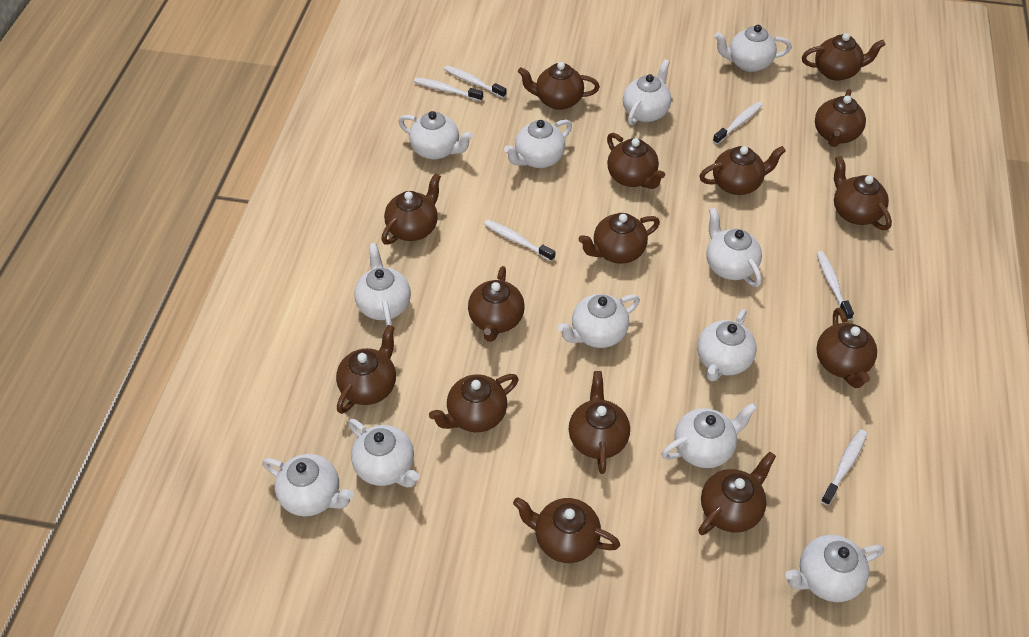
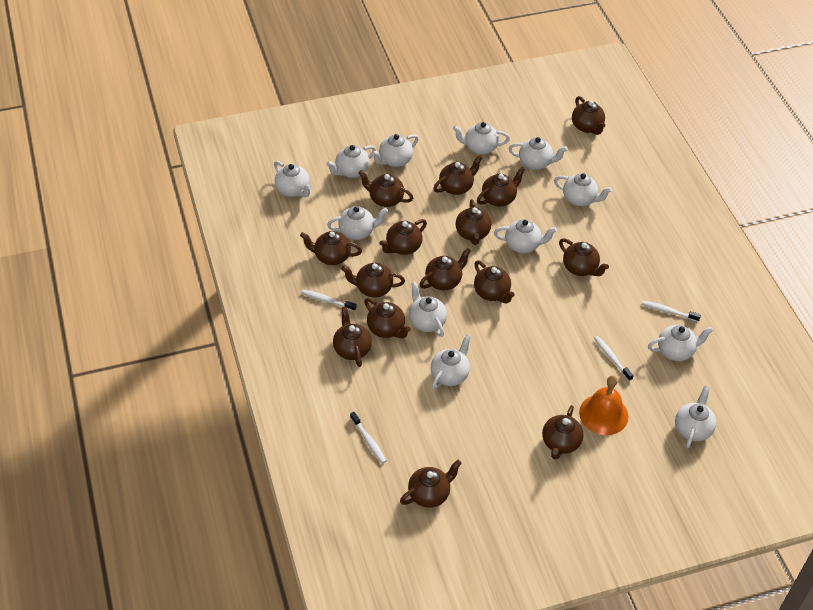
orange bell: 0 -> 1
white toothbrush: 6 -> 4

